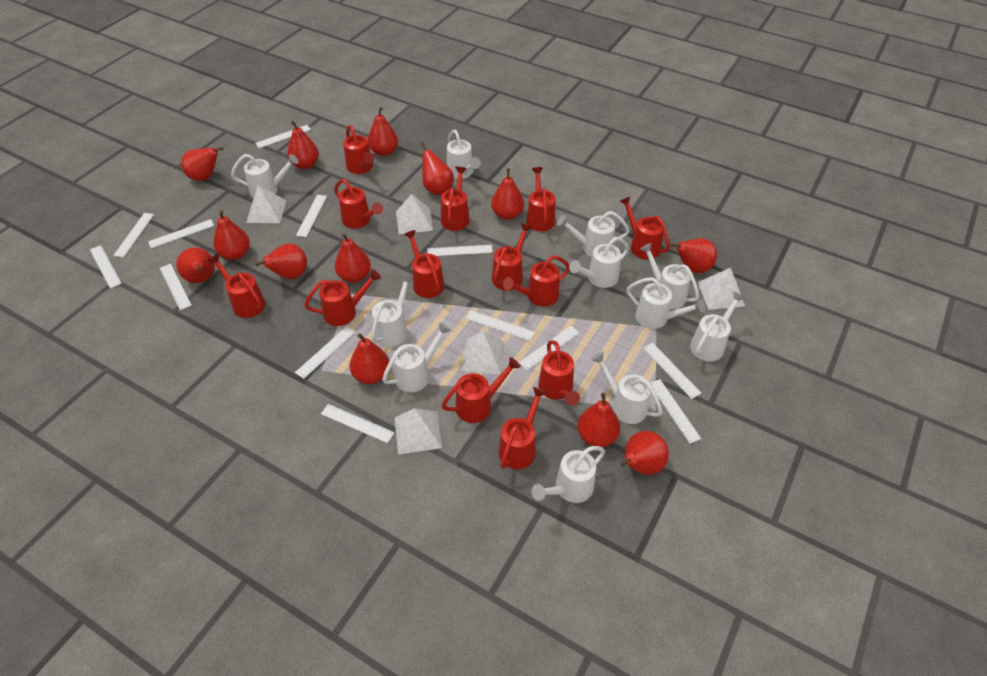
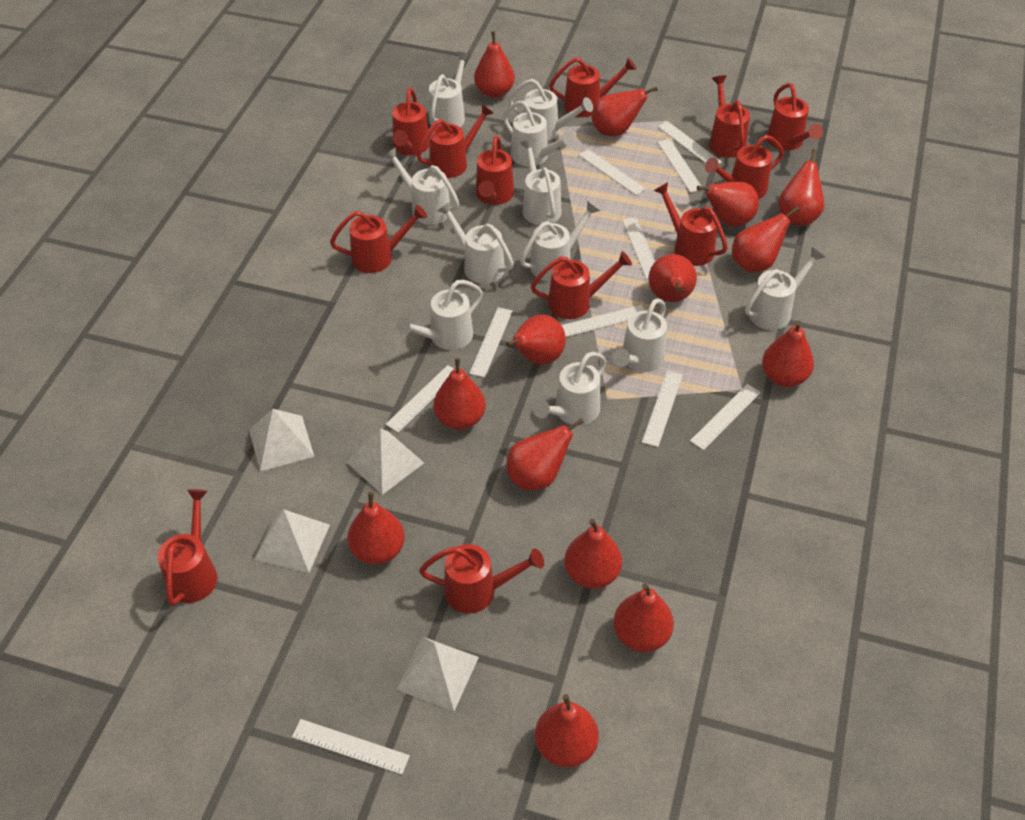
red pear: 13 -> 14
red watering can: 13 -> 12
white pyramid: 5 -> 4
white ruler: 13 -> 10

